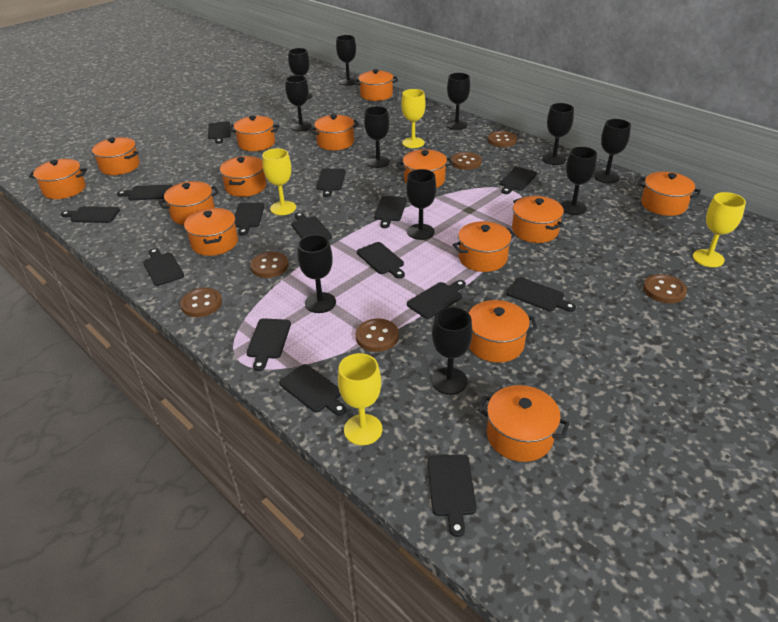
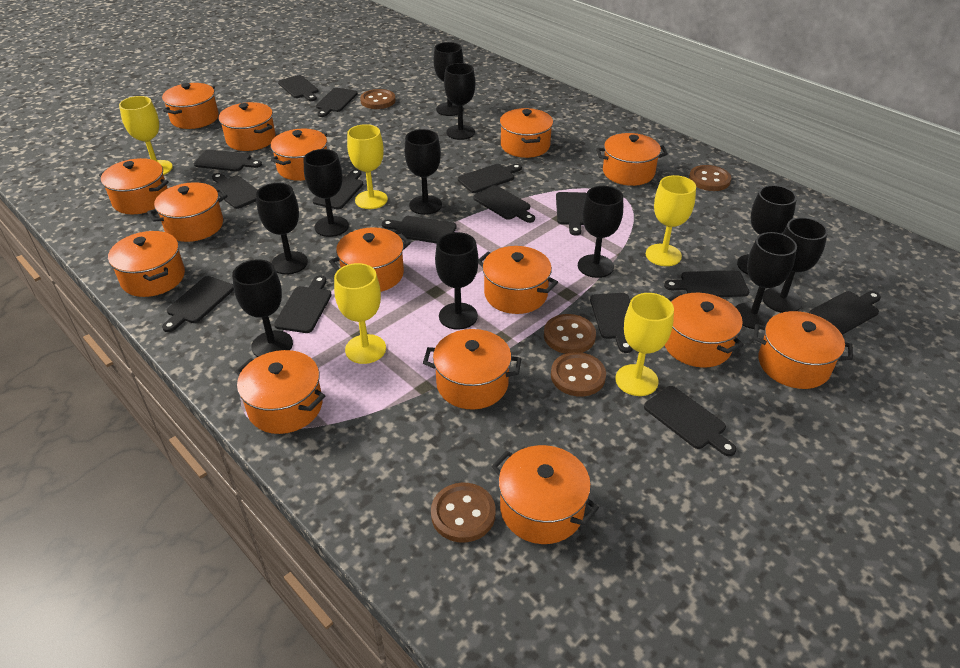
brown button: 6 -> 5
orange pot: 14 -> 15
yellow goblet: 4 -> 5

